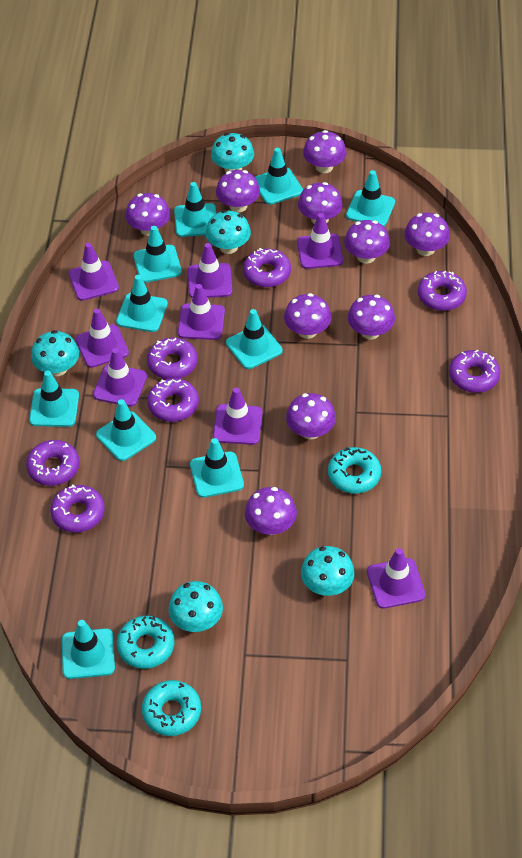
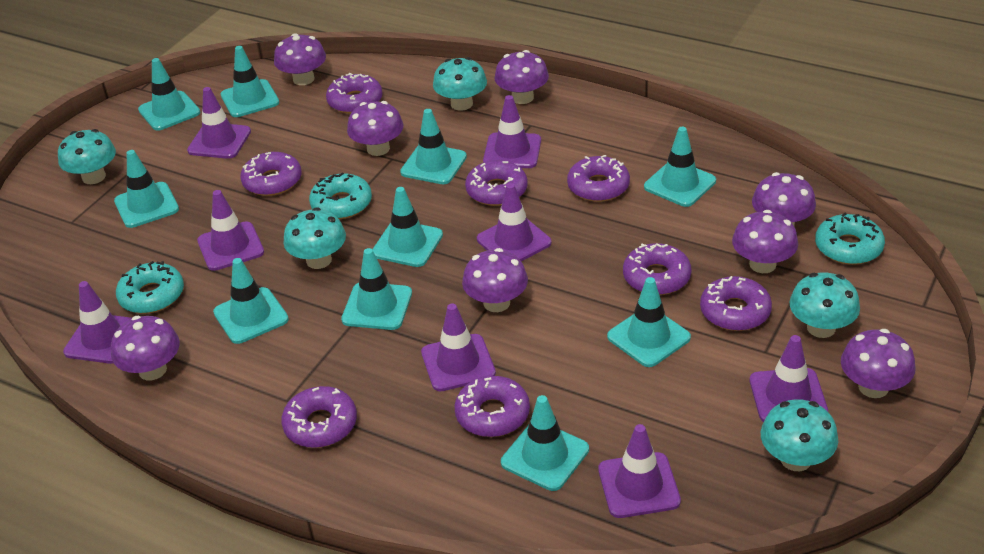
purple donut: 7 -> 8
purple mushroom: 10 -> 8

